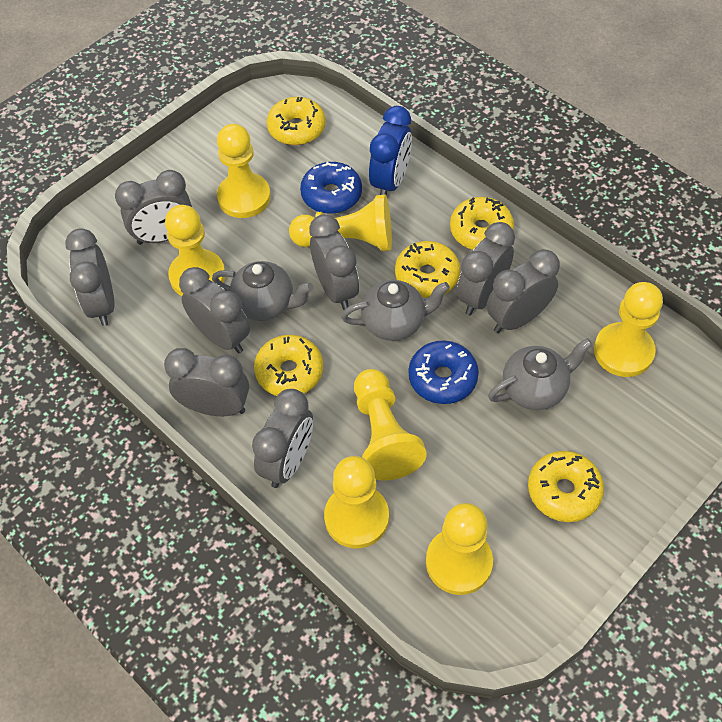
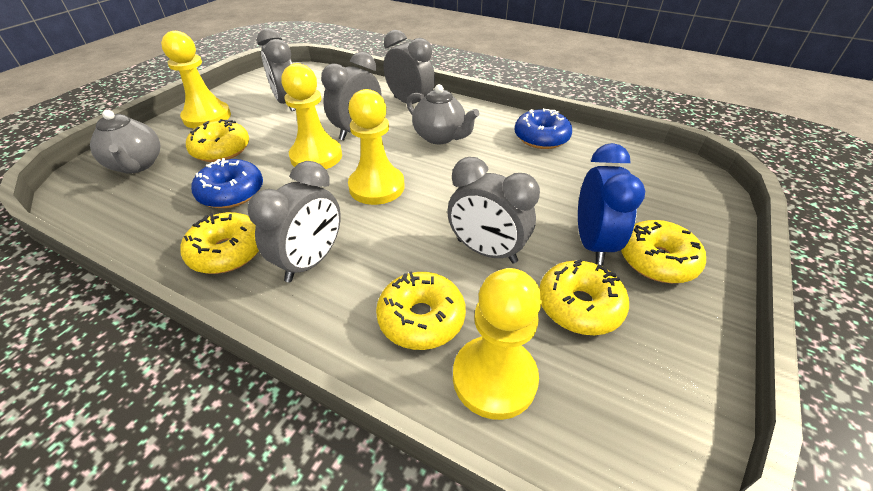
grey clock: 8 -> 5
grey teapot: 3 -> 2
yellow pawn: 7 -> 4

